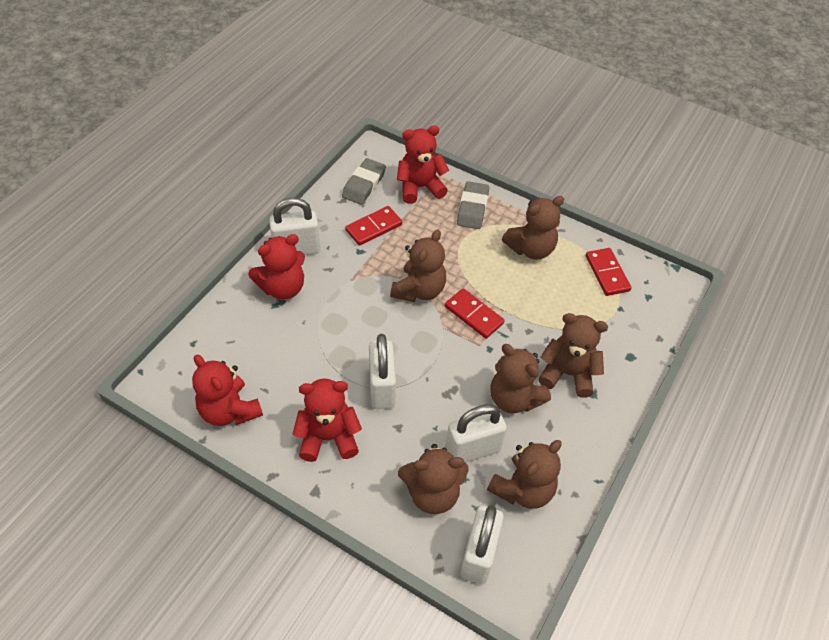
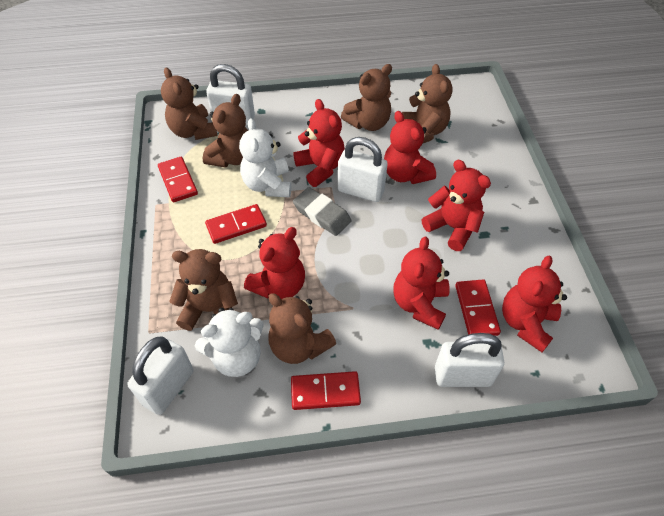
grey eraser: 2 -> 1
red domino: 3 -> 4
red teddy bear: 4 -> 6
white teddy bear: 0 -> 2

